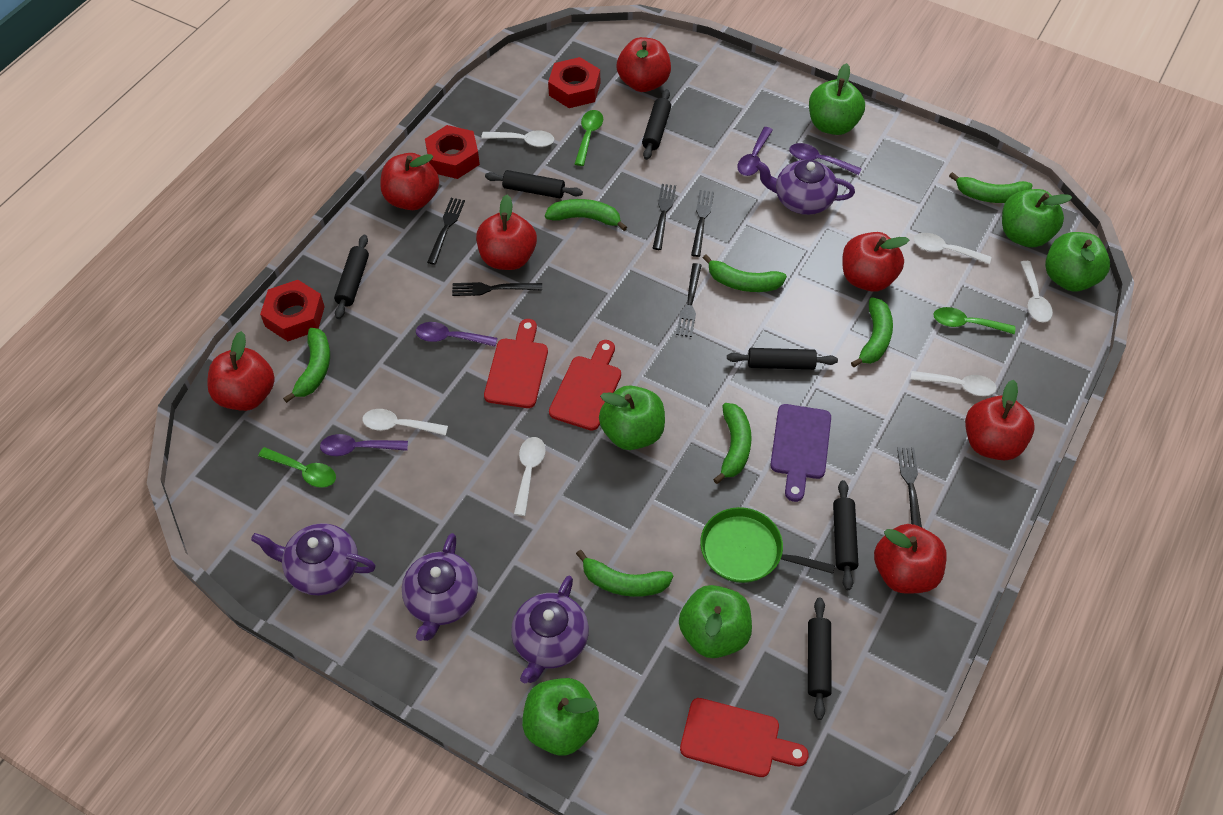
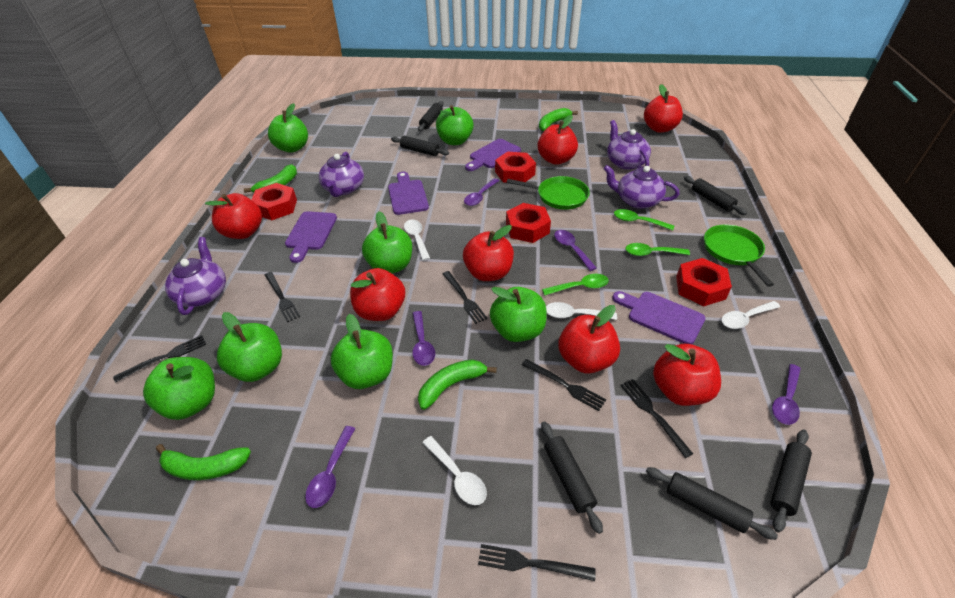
green apple: 6 -> 7
green banana: 7 -> 4
green pan: 1 -> 2
purple cutting board: 1 -> 4
purple spoon: 4 -> 5
red cutting board: 3 -> 0
red nut: 3 -> 4
white spoon: 6 -> 4

